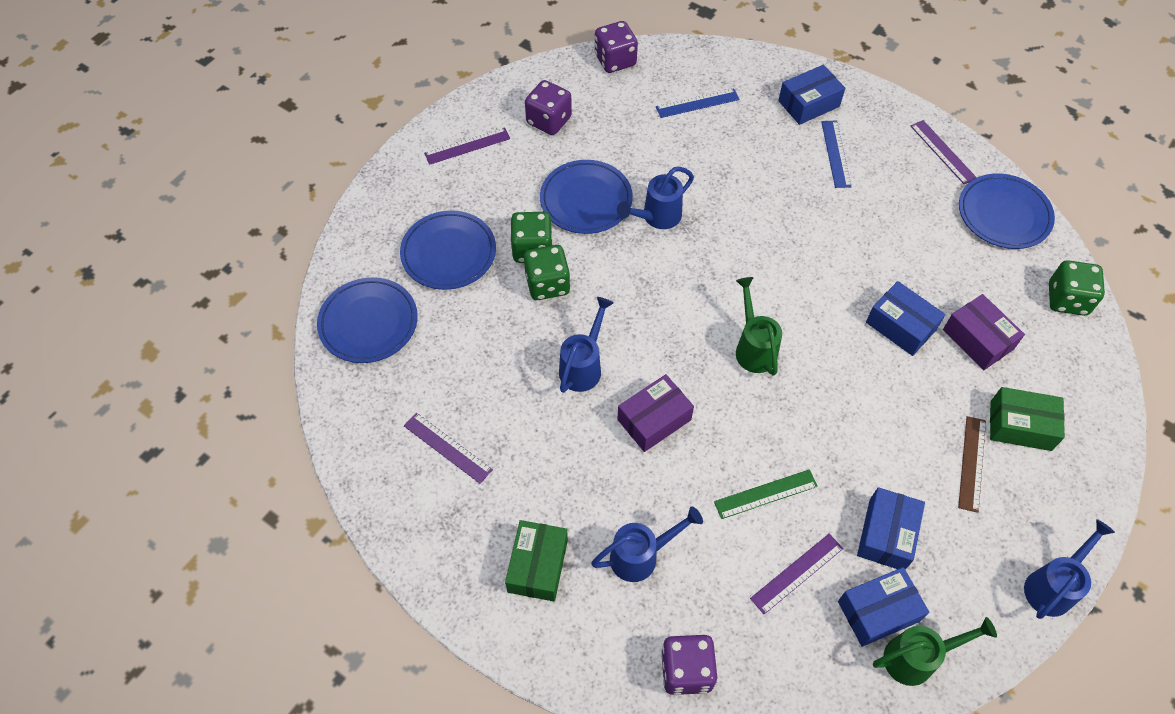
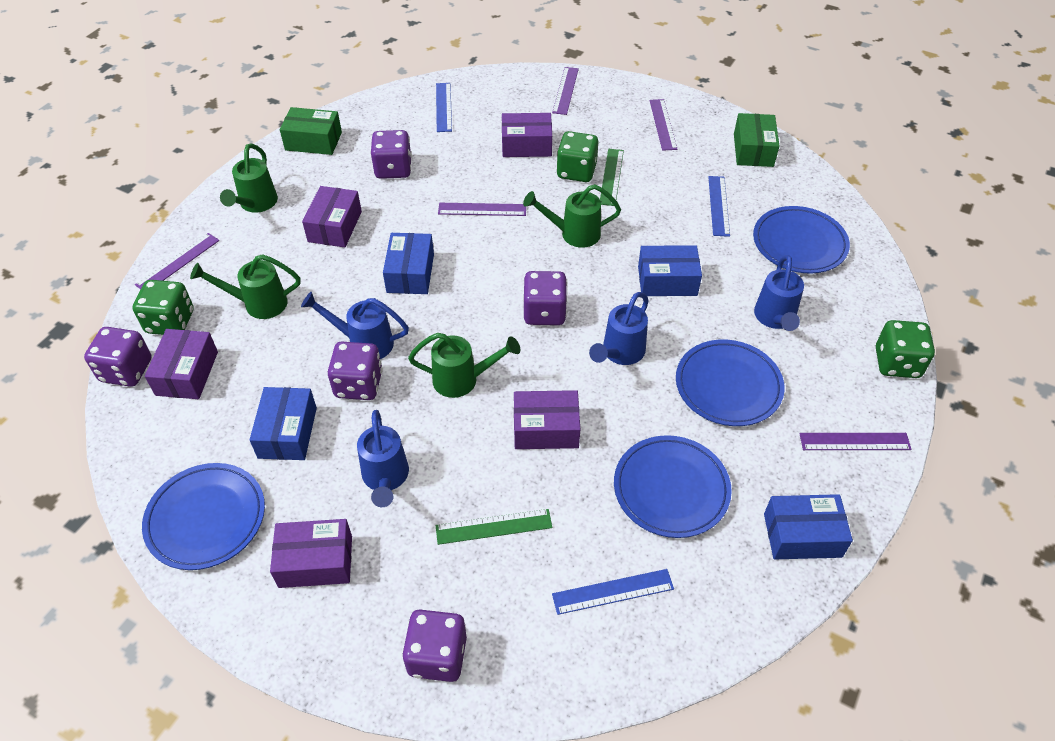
blue ruler: 2 -> 3
brown ruler: 1 -> 0
green ruler: 1 -> 2
green watering can: 2 -> 4
purple box: 2 -> 5
purple dice: 3 -> 5
purple ruler: 4 -> 5

